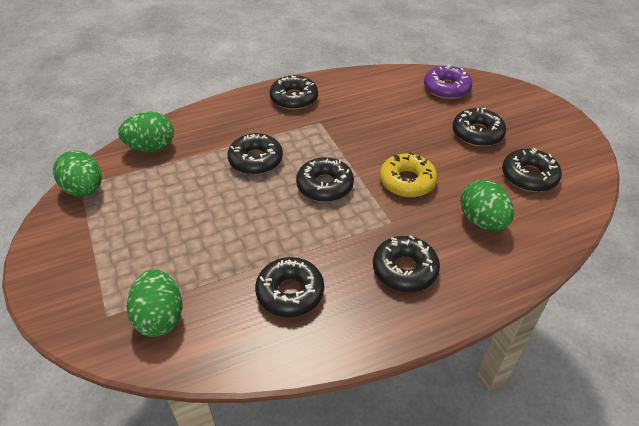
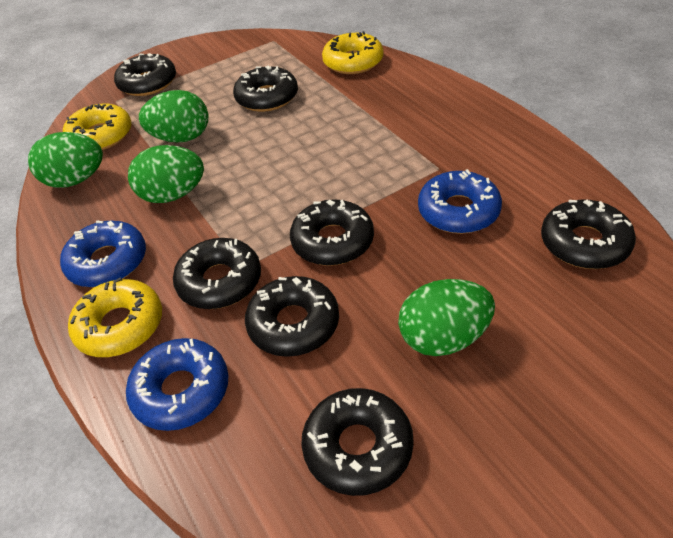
blue donut: 0 -> 3
purple donut: 1 -> 0
yellow donut: 1 -> 3

